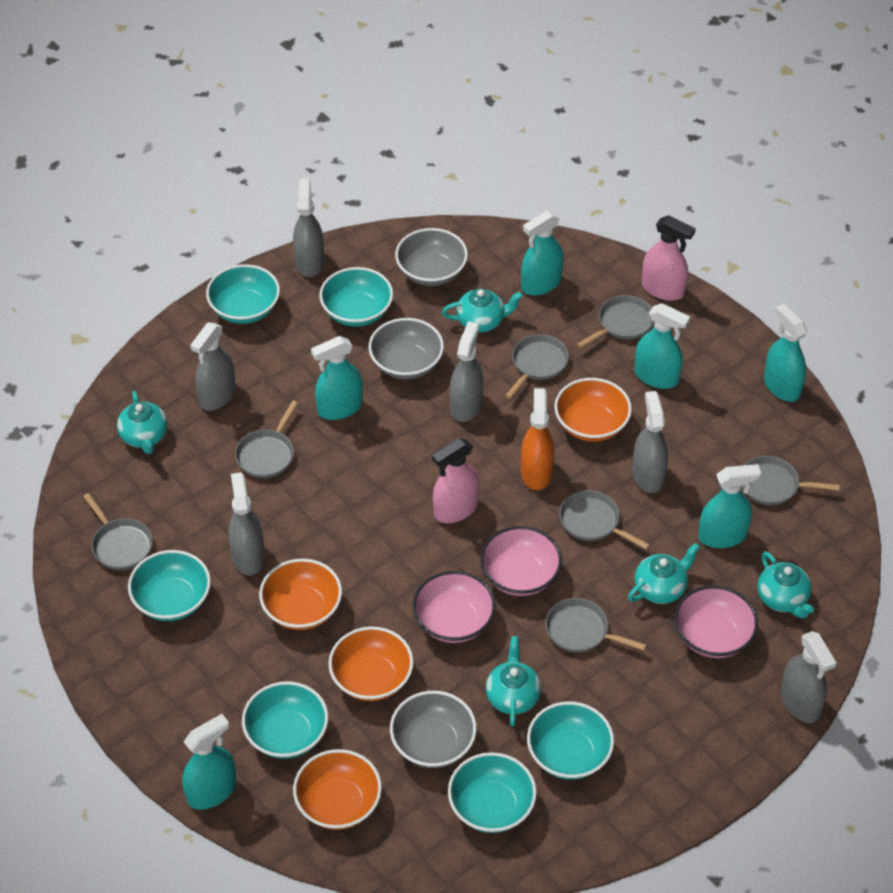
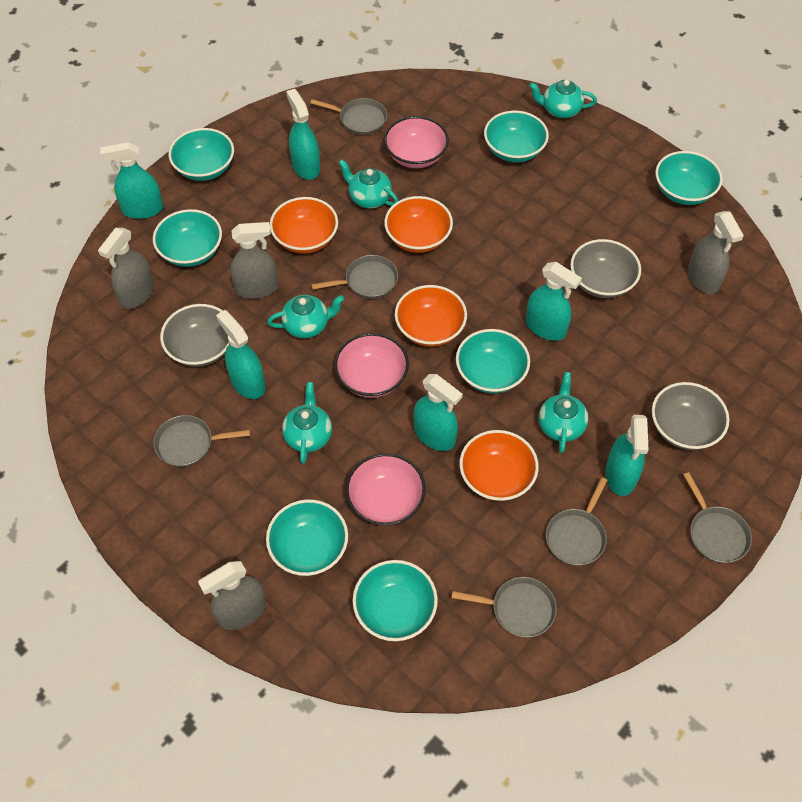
grey pan: 7 -> 6
grey spray bottle: 6 -> 4
orange spray bottle: 1 -> 0
pink spray bottle: 2 -> 0
turquoise bowl: 6 -> 7

